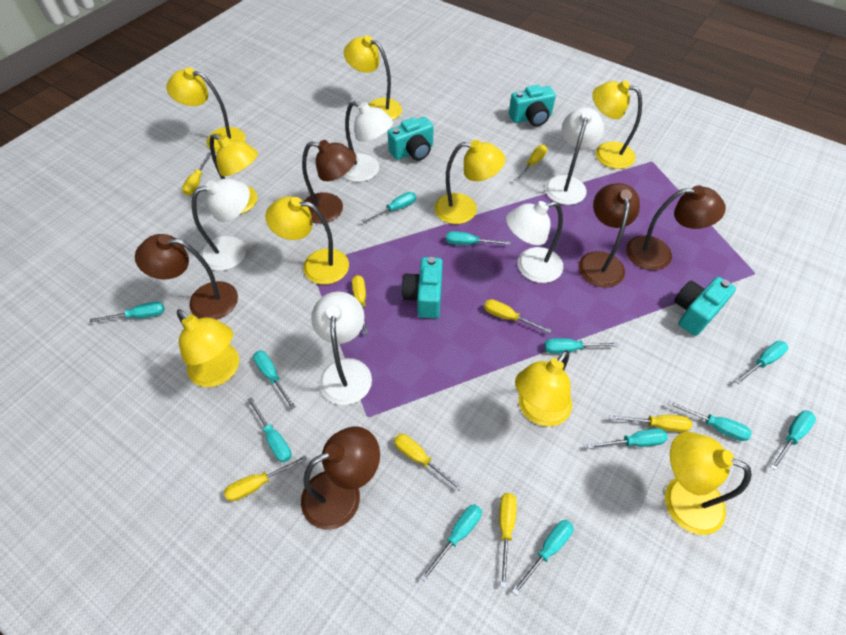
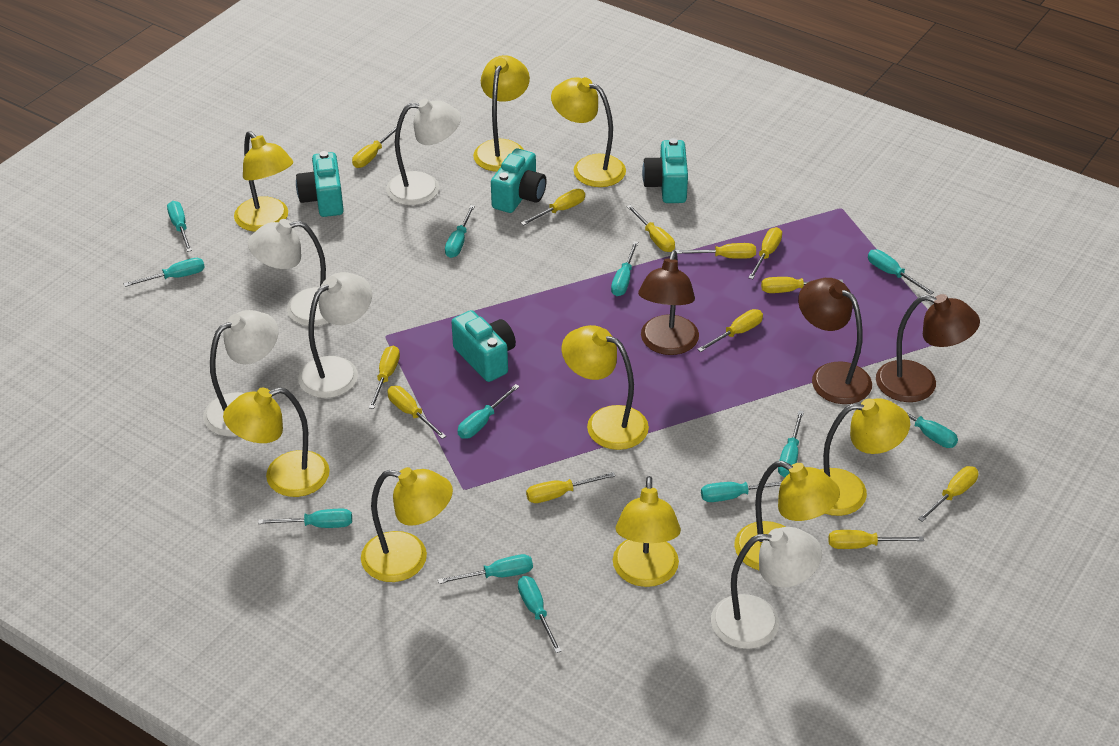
brown lamp: 5 -> 3
yellow screwdriver: 8 -> 12

